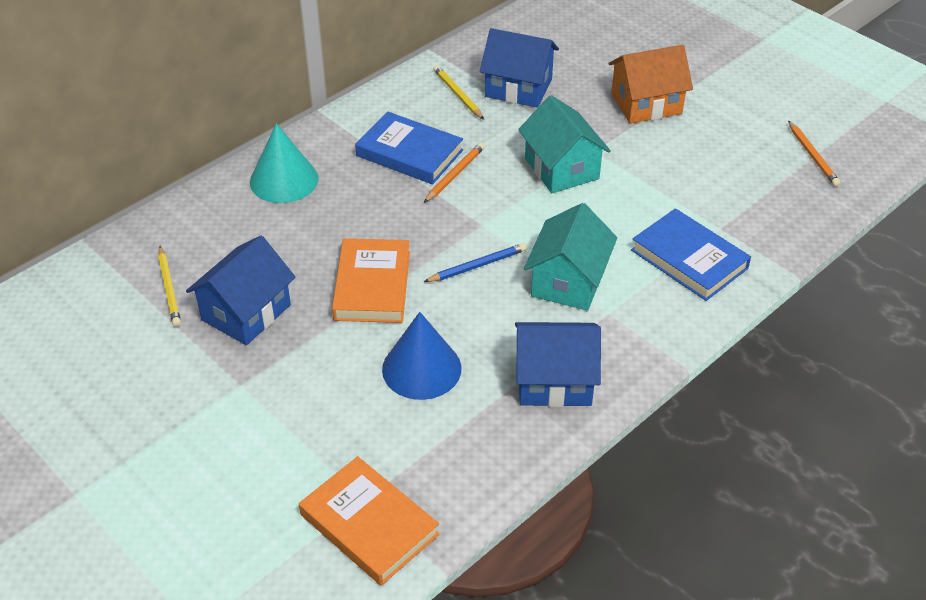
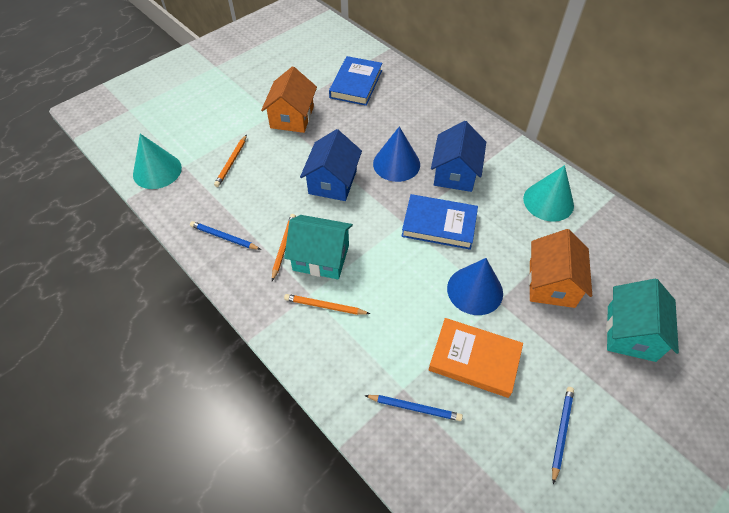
blue cone: 1 -> 2
blue house: 3 -> 2
blue pencil: 1 -> 3
orange book: 2 -> 1
orange house: 1 -> 2
orange pencil: 2 -> 3
turquoise cone: 1 -> 2
yellow pencil: 2 -> 0

